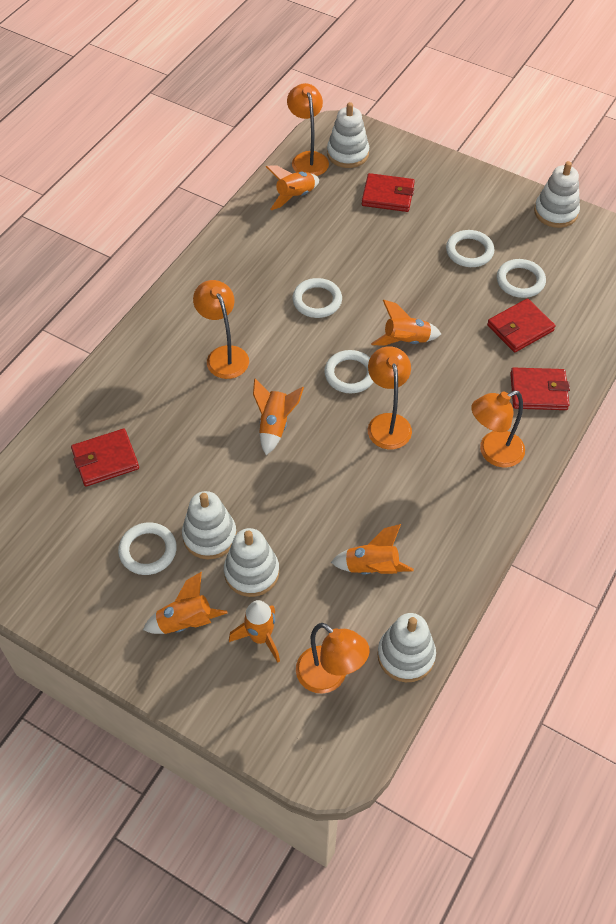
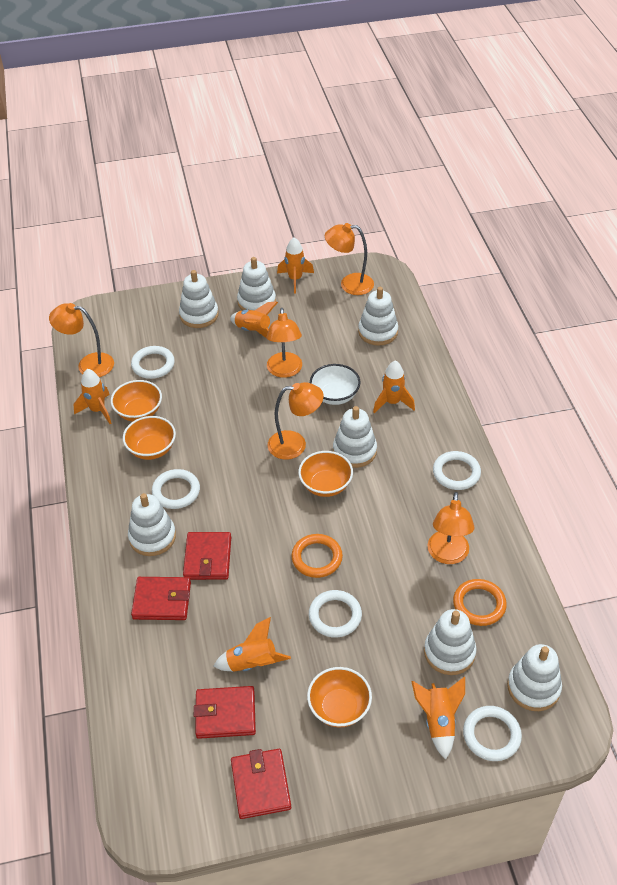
orange bowl: 0 -> 4
orange ring: 0 -> 2
white bowl: 0 -> 1
white stacking toy: 5 -> 7

